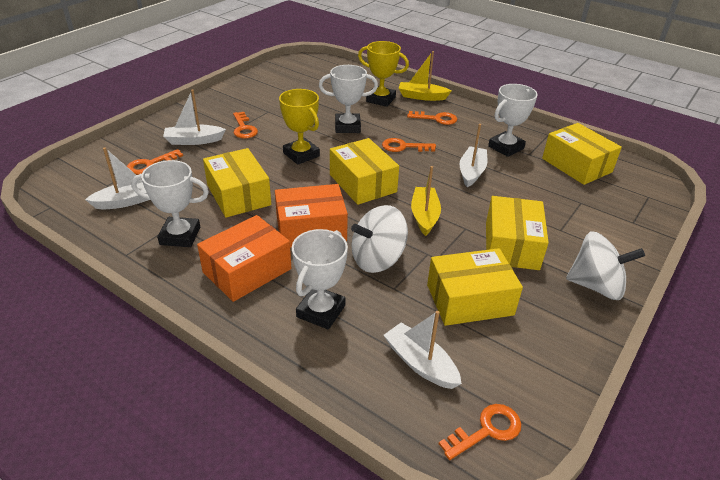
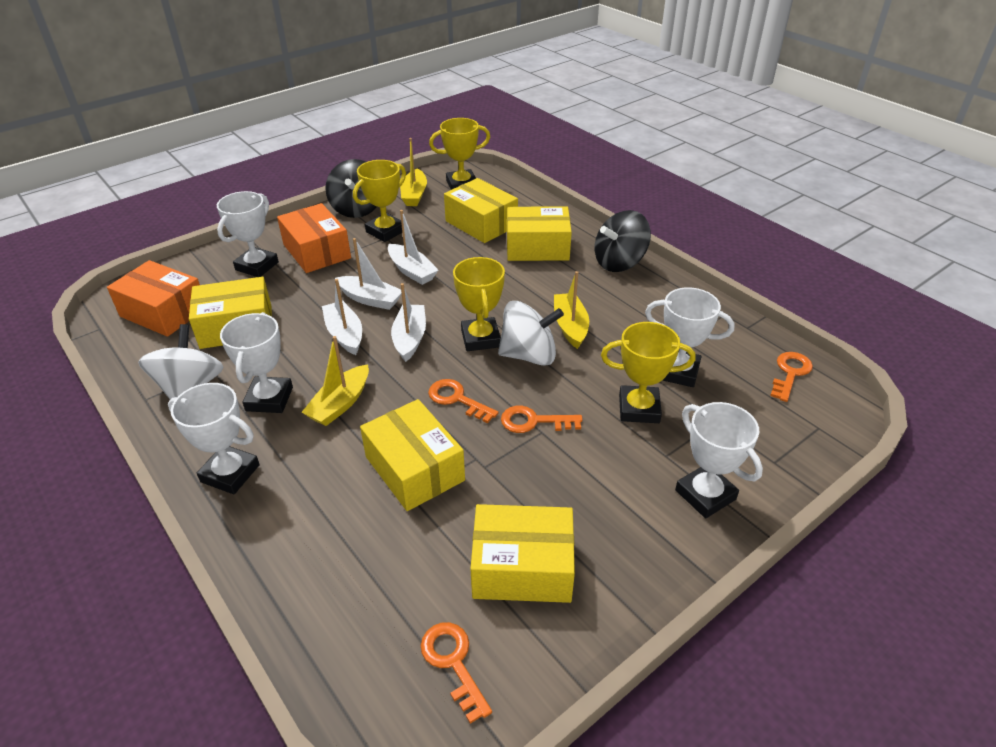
black spinning top: 0 -> 2
orange key: 5 -> 4
white trophy: 4 -> 5
yellow boat: 2 -> 3
yellow trophy: 2 -> 4

